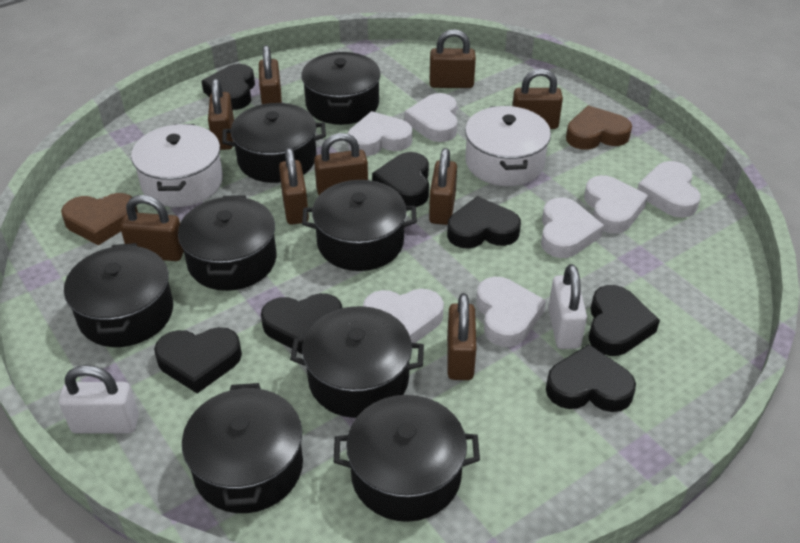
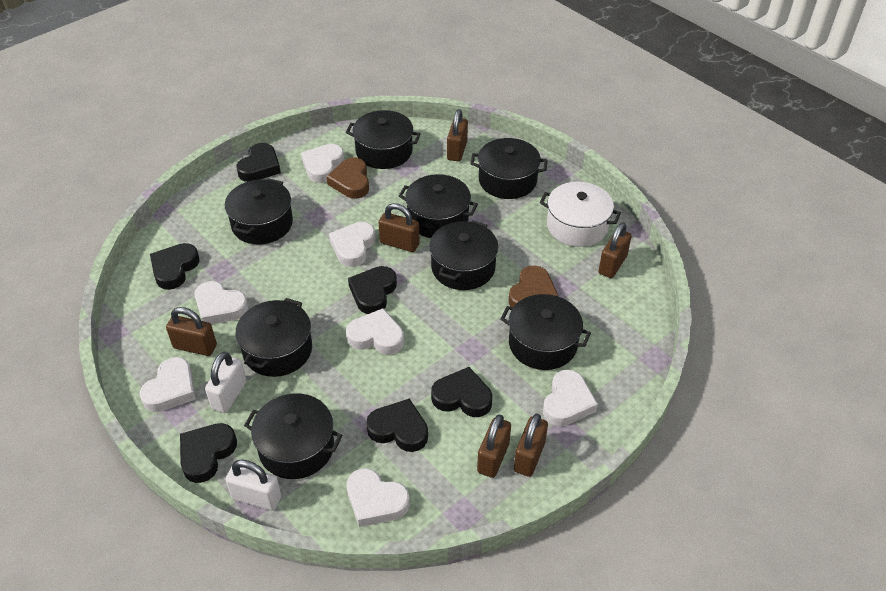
black heart: 7 -> 6
brown padlock: 9 -> 6
white pot: 2 -> 1

